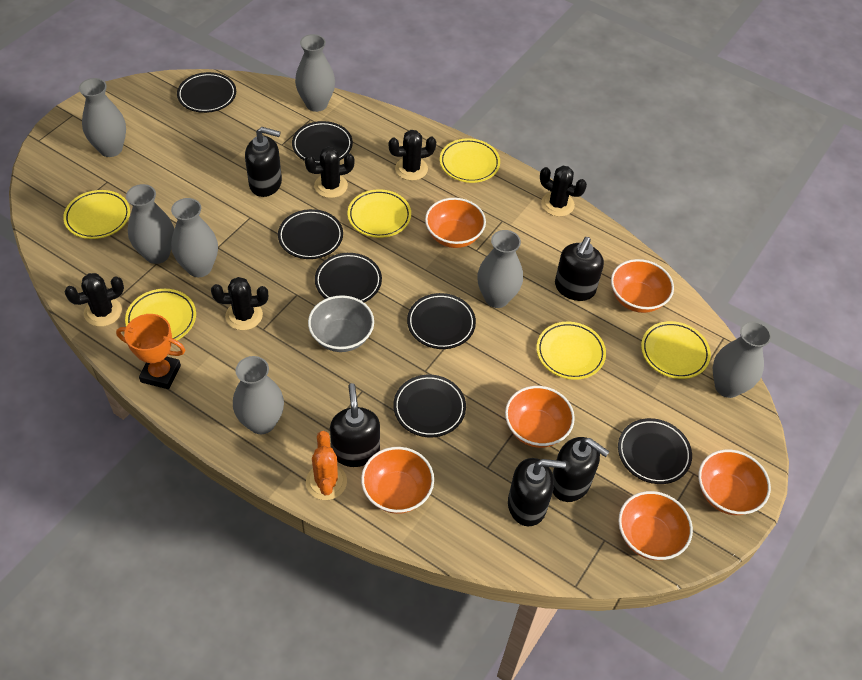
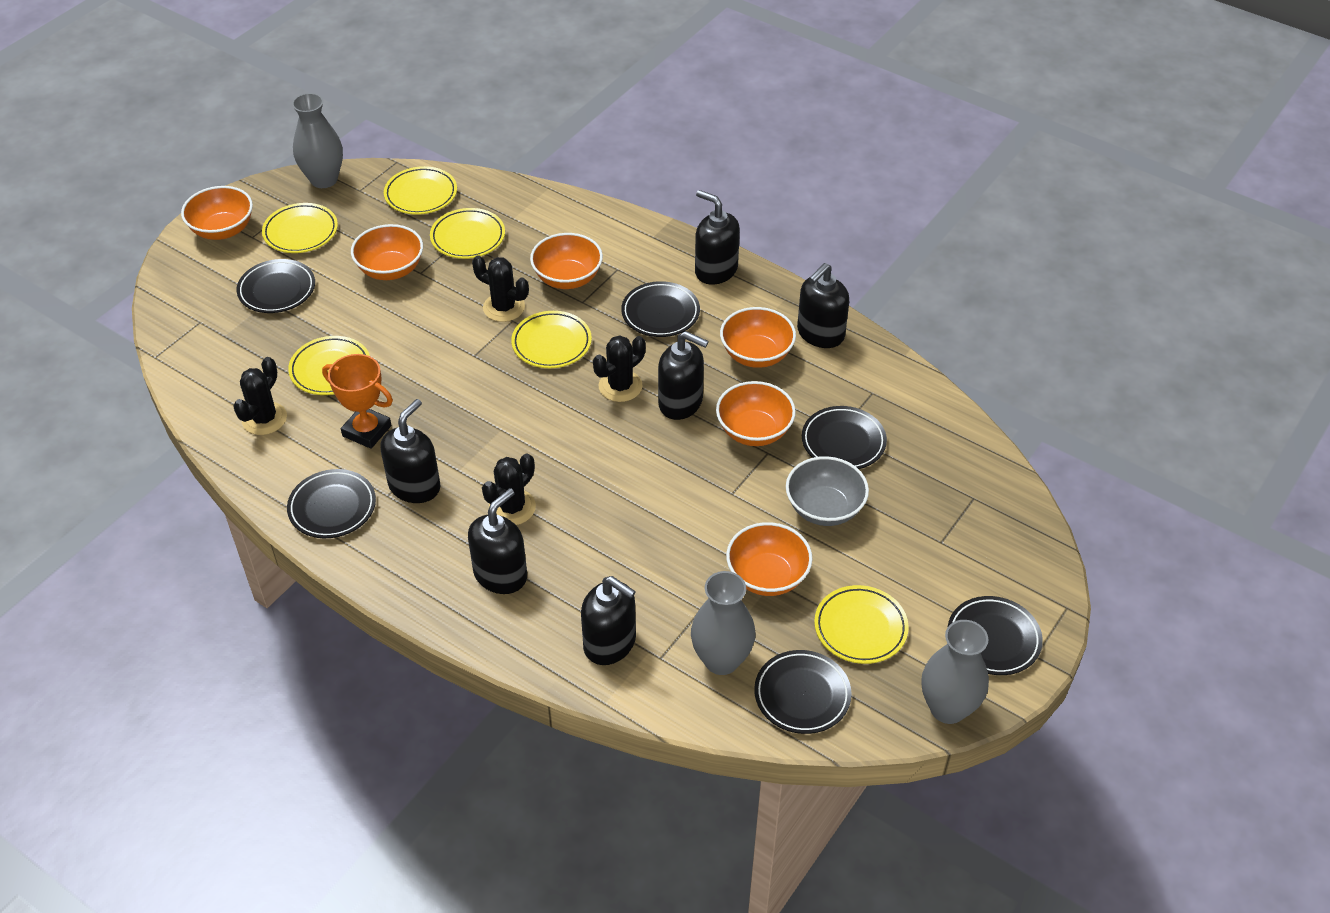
black cactus: 5 -> 4
black plate: 7 -> 6
black soap dispenser: 5 -> 6
grey vase: 7 -> 3
orange cactus: 1 -> 0

